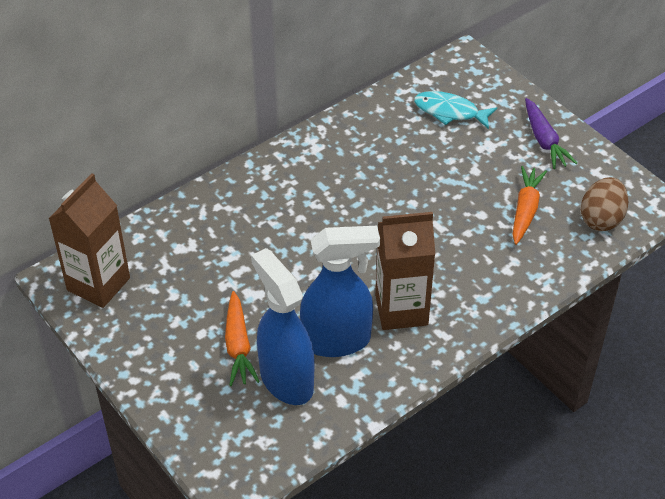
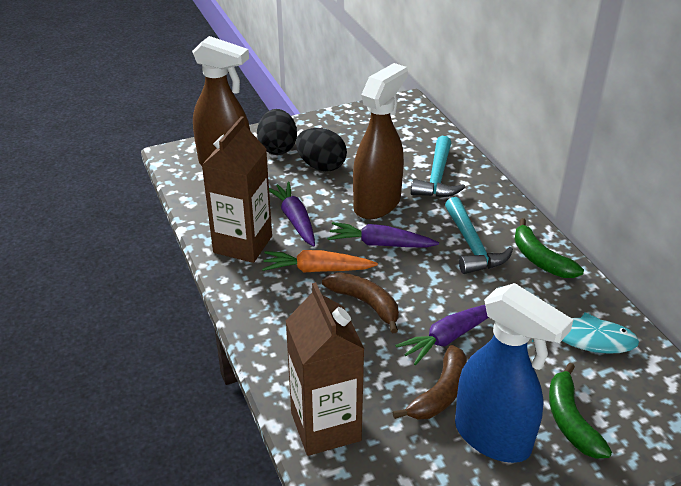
black egg: 0 -> 2
blue spray bottle: 2 -> 1
brown banana: 0 -> 2
brown egg: 1 -> 0
brown spray bottle: 0 -> 2
green banana: 0 -> 2
orange carrot: 2 -> 1
purple carrot: 1 -> 3
turquoise hammer: 0 -> 2

